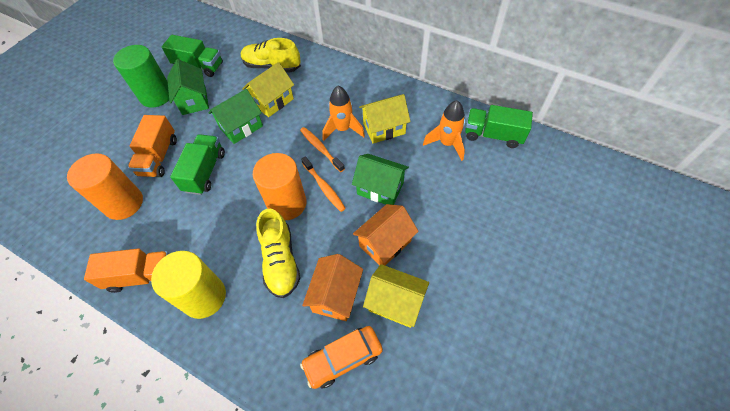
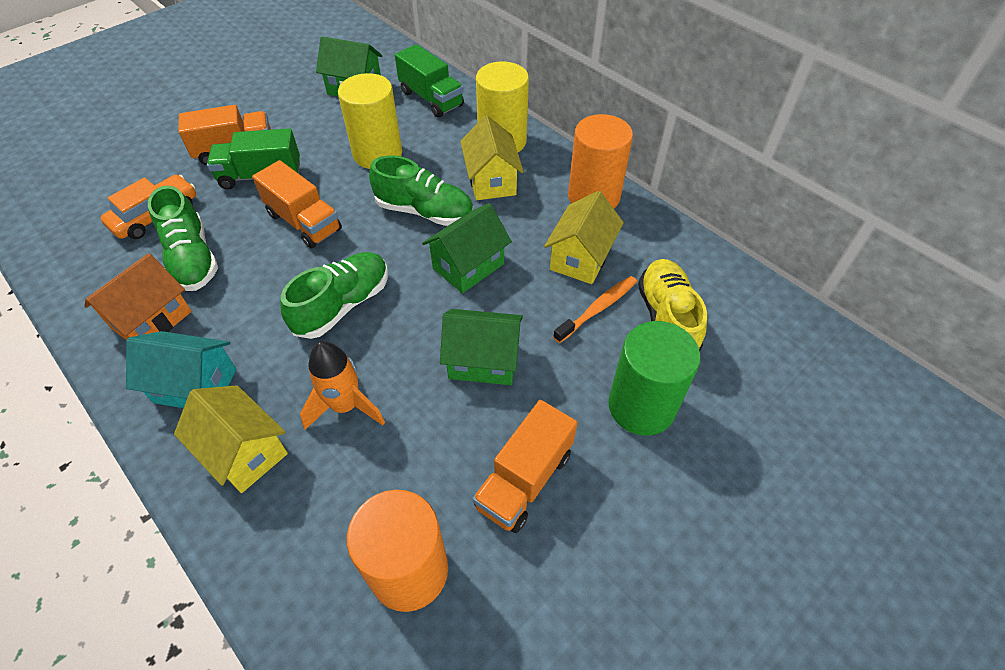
green shoe: 0 -> 3
green truck: 3 -> 2
orange house: 2 -> 1
orange rocket: 2 -> 1
orange toothbrush: 2 -> 1
orange truck: 2 -> 3
turquoise house: 0 -> 1
yellow cylinder: 1 -> 2
yellow shoe: 2 -> 1

